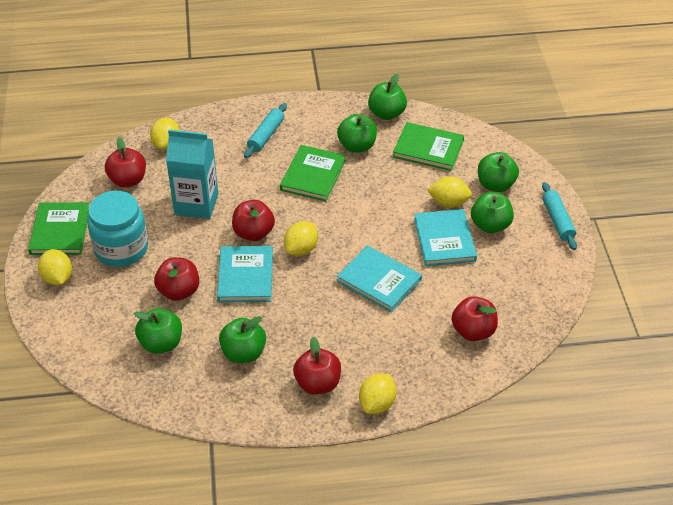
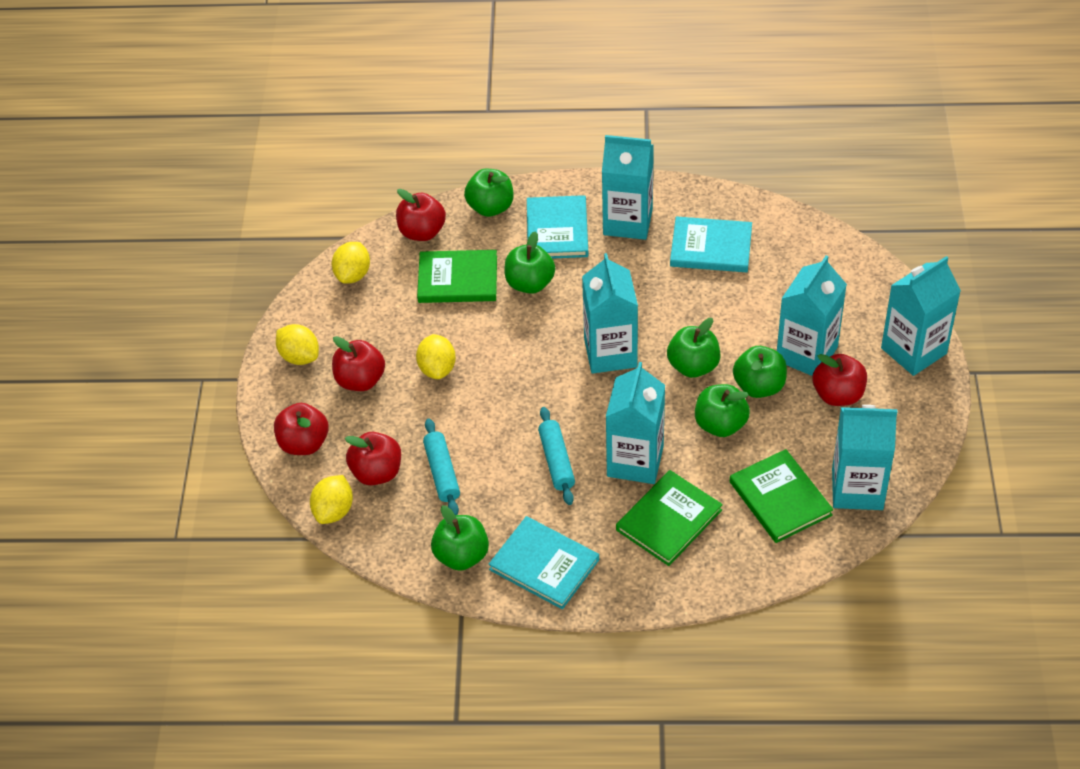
turquoise carton: 1 -> 6
turquoise jar: 1 -> 0
yellow lemon: 5 -> 4

